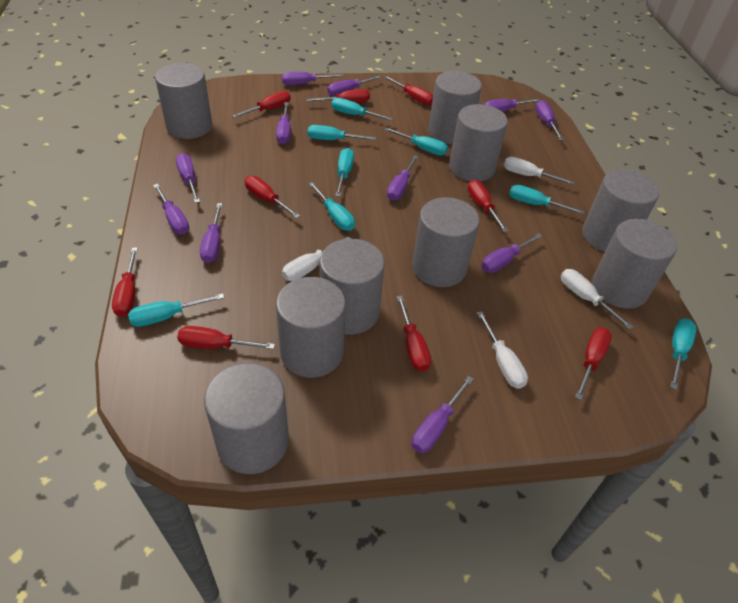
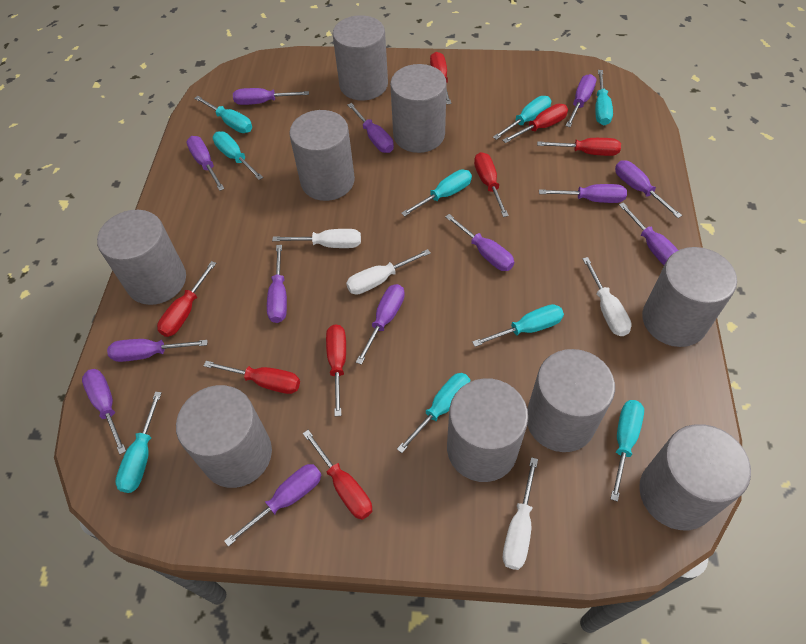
purple screwdriver: 11 -> 13
red screwdriver: 9 -> 8
turquoise screwdriver: 8 -> 9

